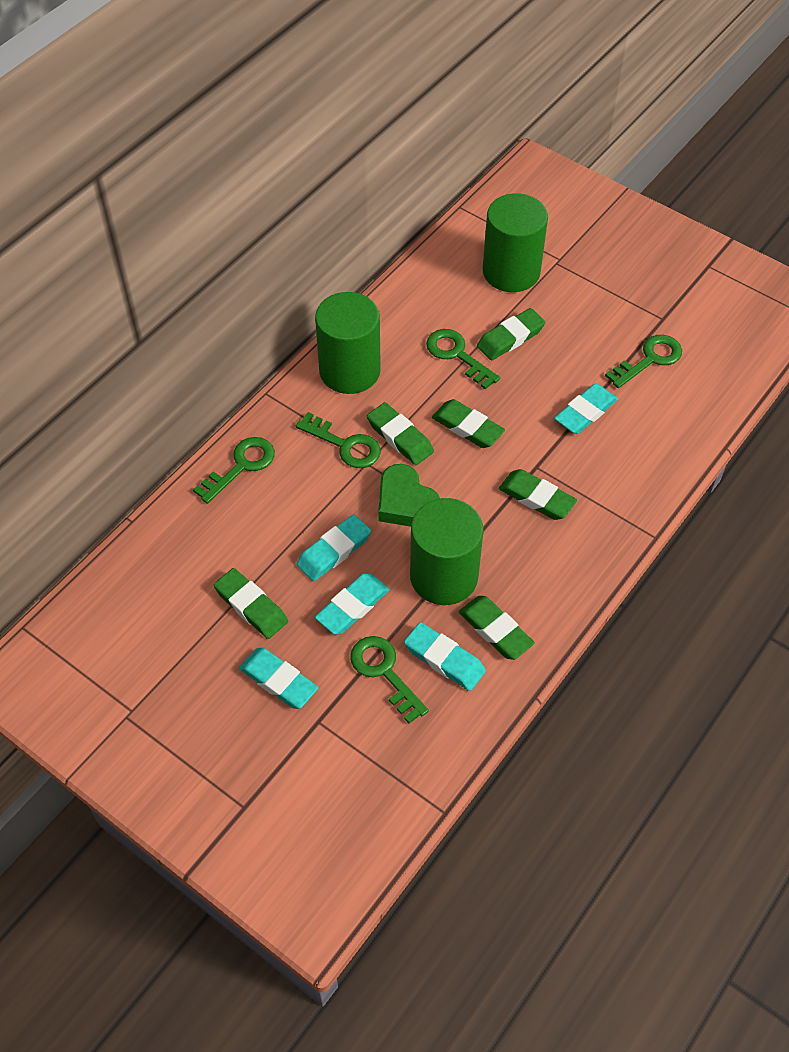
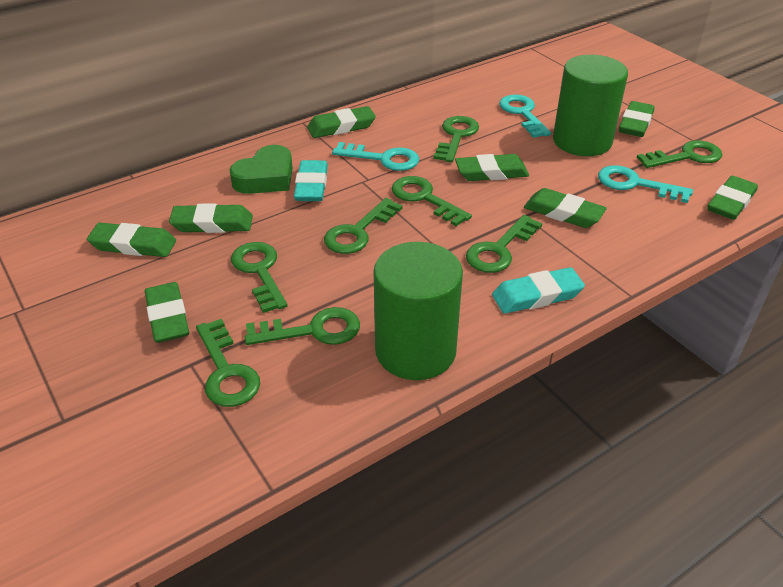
green cylinder: 3 -> 2
green eraser: 6 -> 8
green key: 5 -> 8
turquoise eraser: 5 -> 2
turquoise key: 0 -> 3

